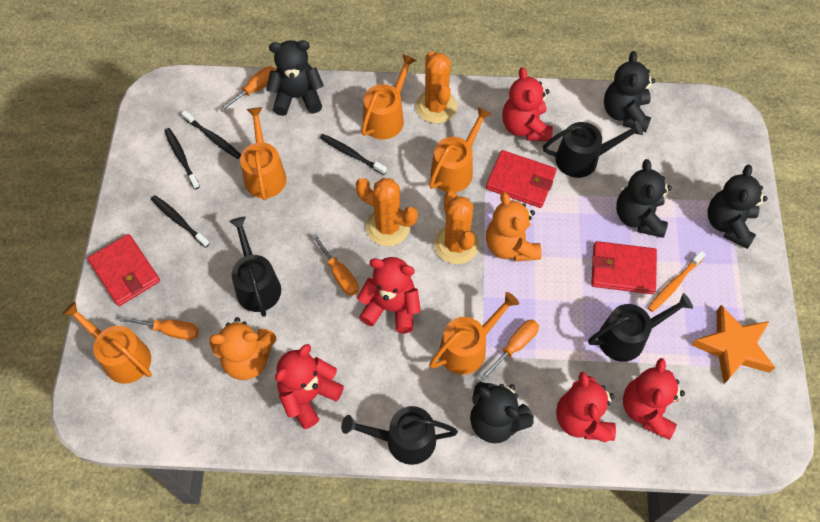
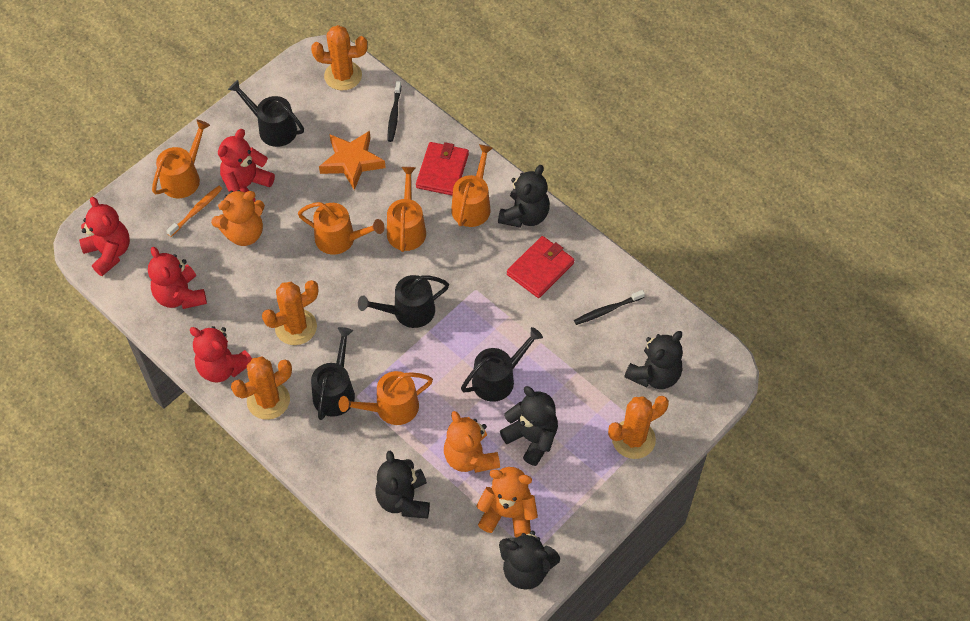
black toothbrush: 4 -> 2
orange cactus: 3 -> 4
orange screwdriver: 4 -> 0
orange teddy bear: 2 -> 3
red teddy bear: 5 -> 4
red wallet: 3 -> 2

